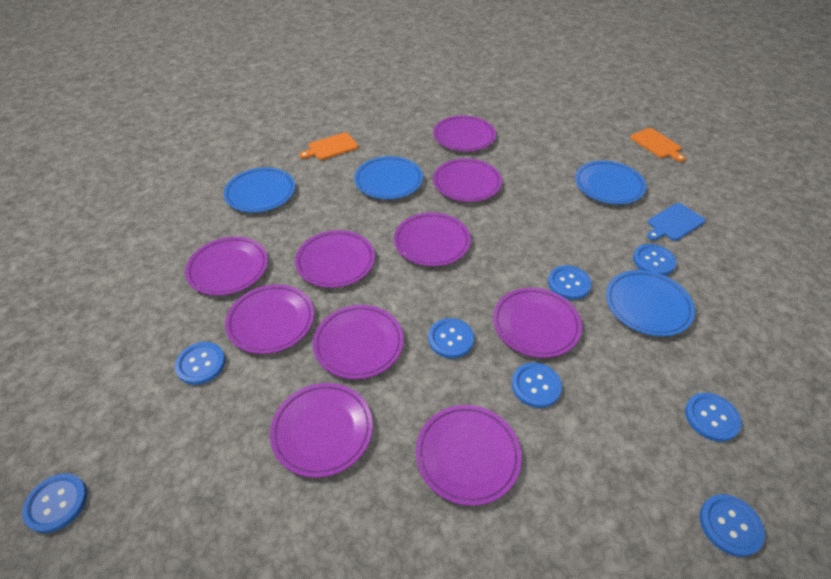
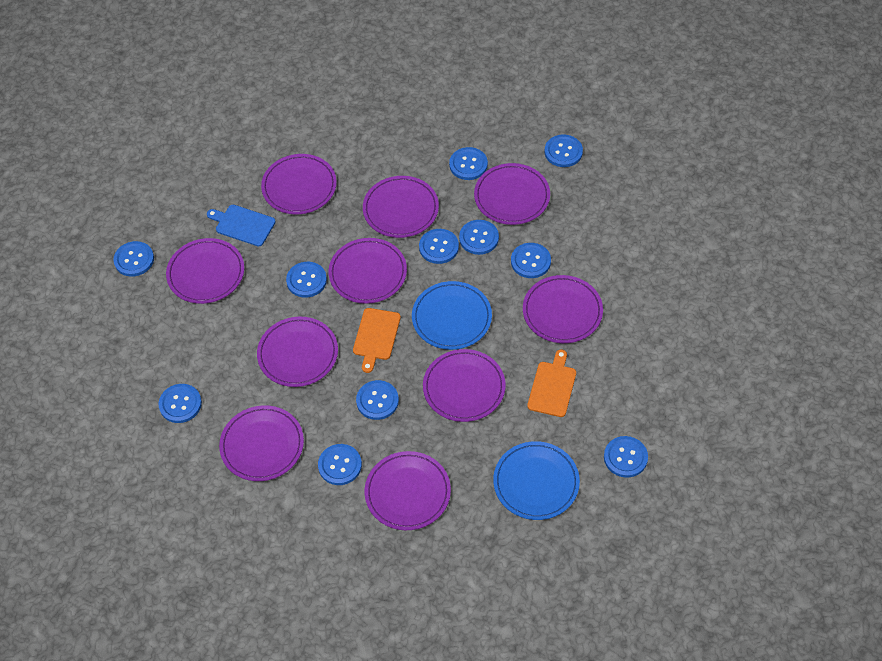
blue button: 8 -> 11
blue plate: 4 -> 2

